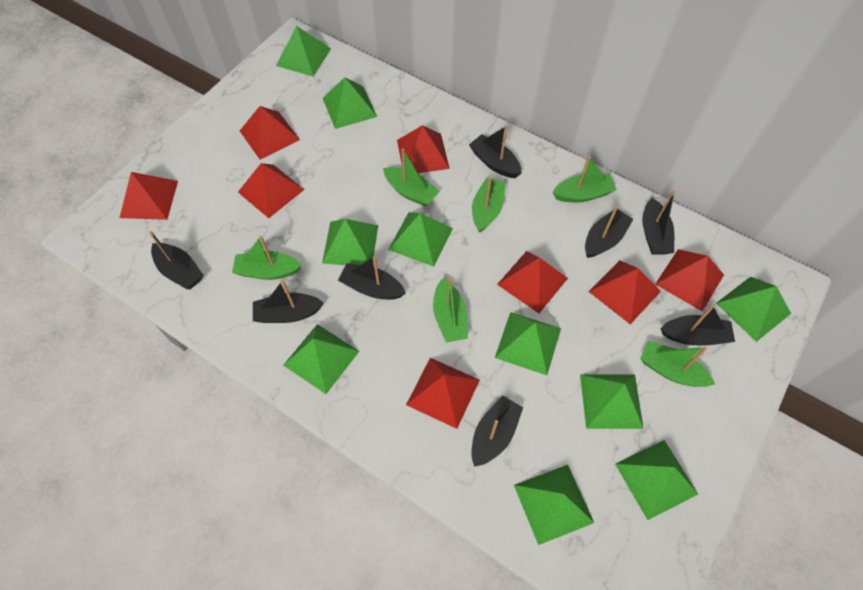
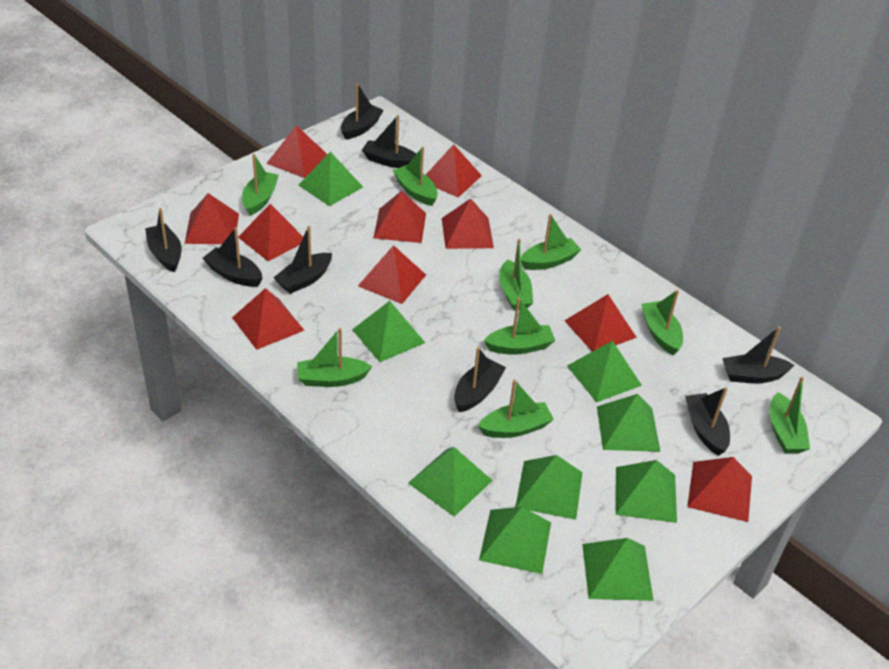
green boat: 6 -> 9
green pyramid: 10 -> 9
red pyramid: 8 -> 10

